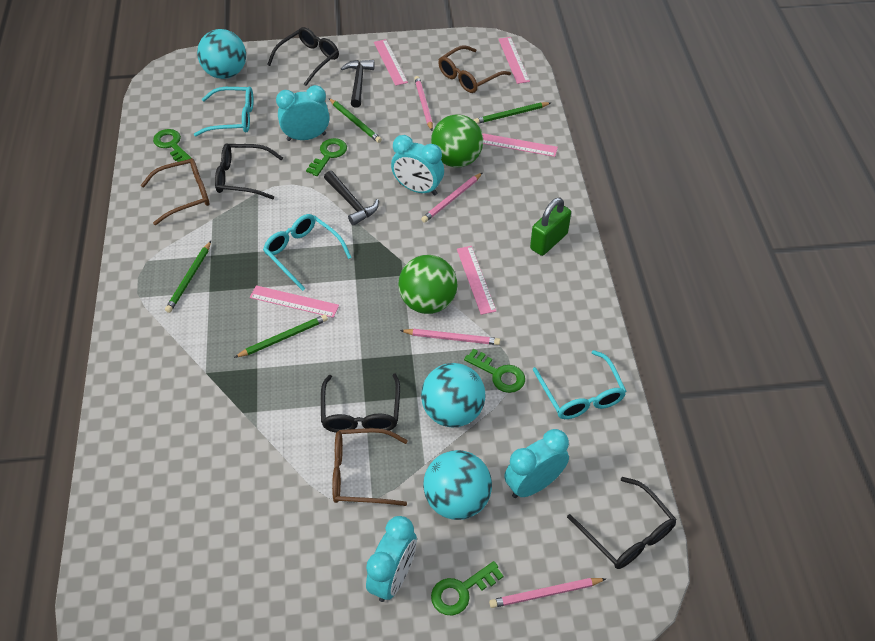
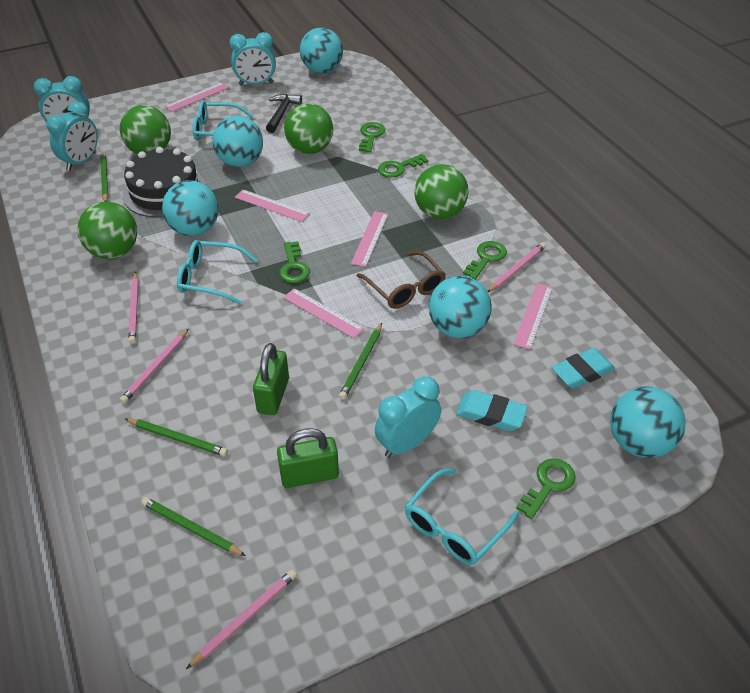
black cake: 0 -> 1
black glasses: 4 -> 0
black hammer: 2 -> 1
brown glasses: 3 -> 1
green ball: 2 -> 4
green key: 4 -> 5
green padlock: 1 -> 2
turquoise ball: 3 -> 5
turquoise eraser: 0 -> 2

